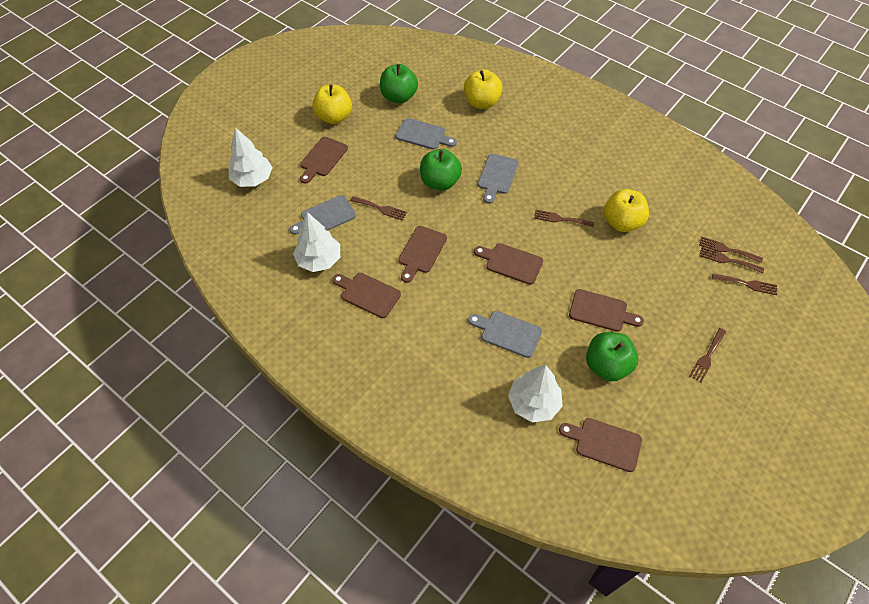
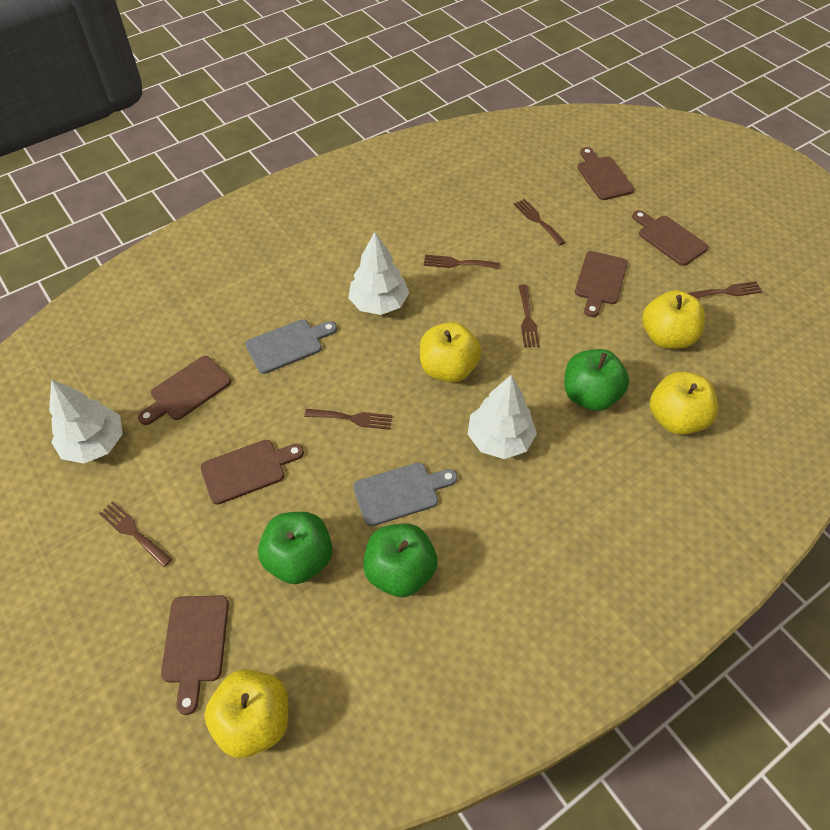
grey cutting board: 4 -> 2
yellow apple: 3 -> 4

